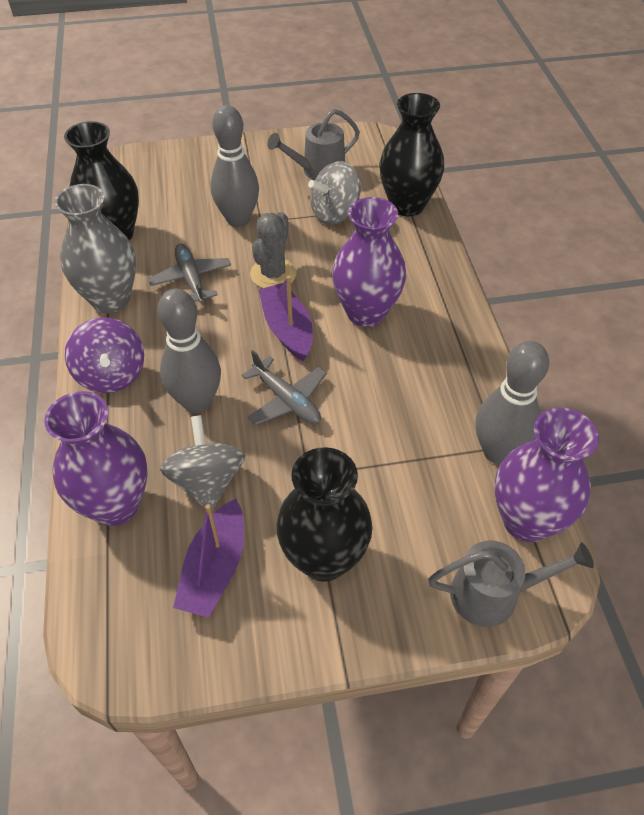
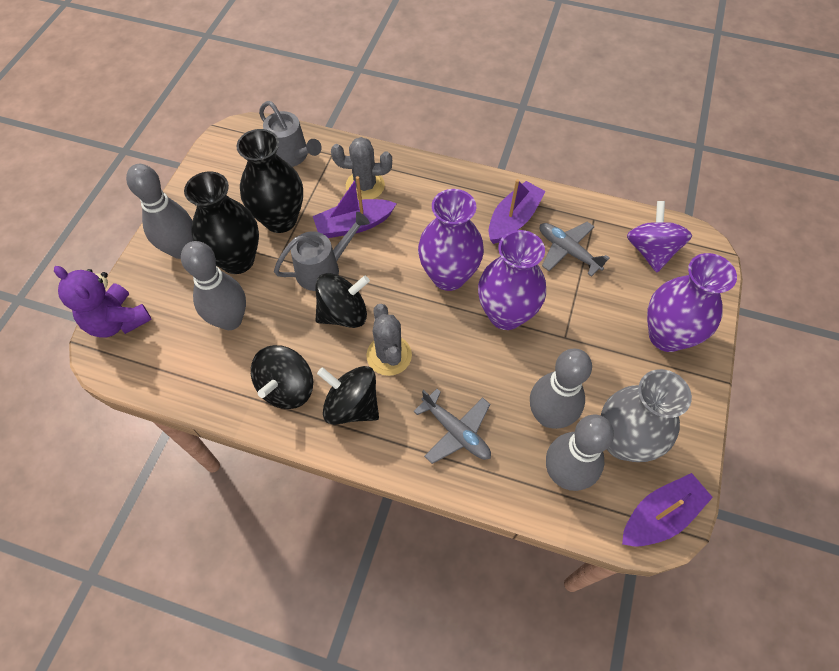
black spinning top: 0 -> 3
black vase: 3 -> 2
grey bowling pin: 3 -> 4
grey cactus: 1 -> 2
grey spinning top: 2 -> 0
purple boat: 2 -> 3
purple teddy bear: 0 -> 1

